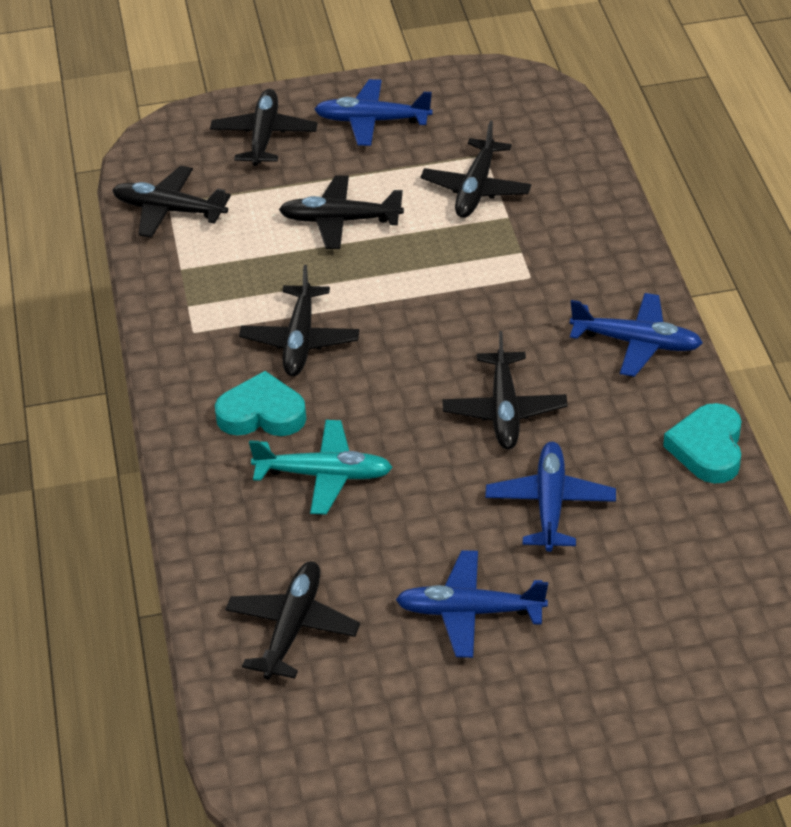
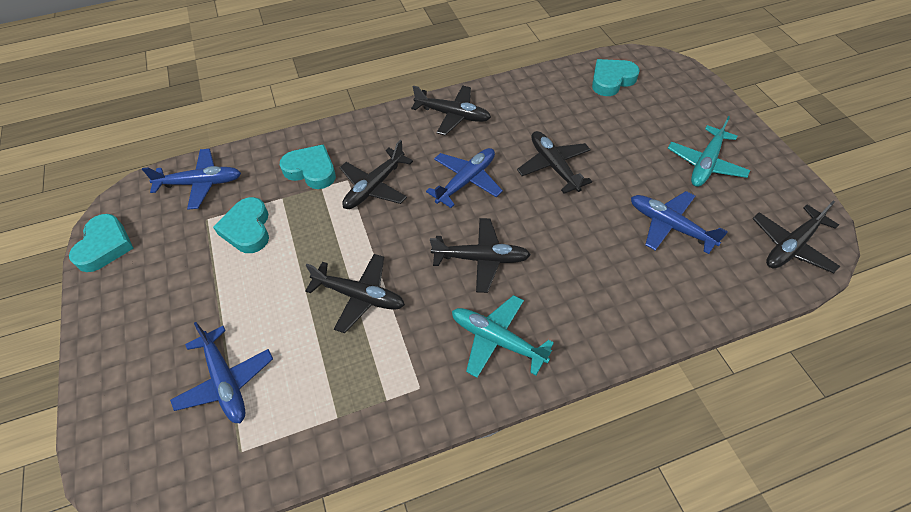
black plane: 7 -> 6
turquoise heart: 2 -> 4
turquoise plane: 1 -> 2

